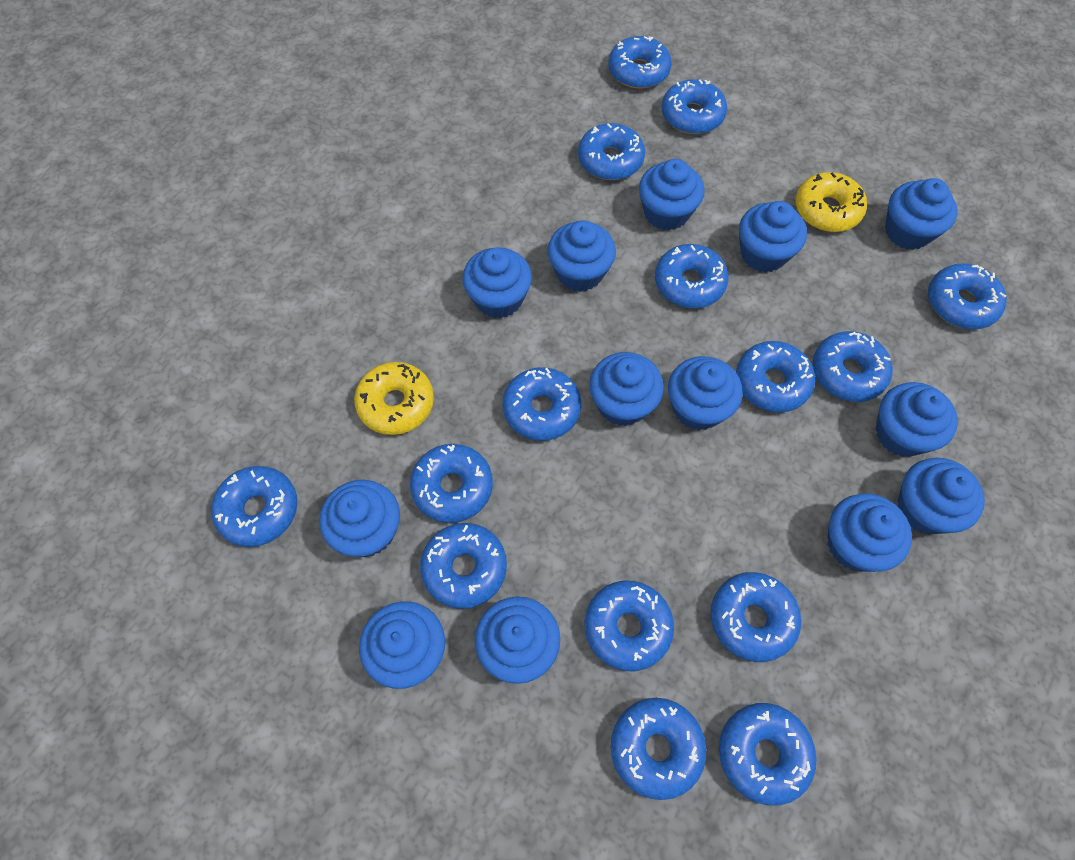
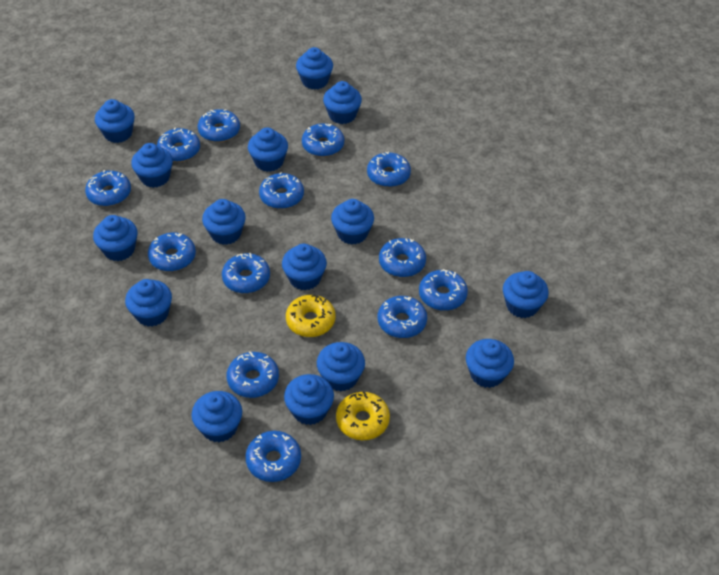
blue cupcake: 13 -> 15
blue donut: 15 -> 13

